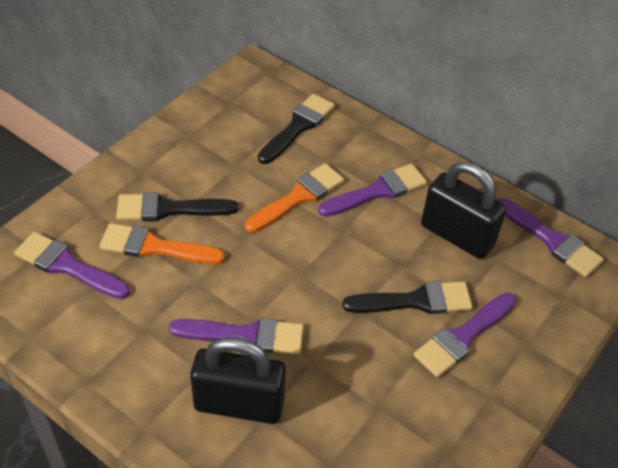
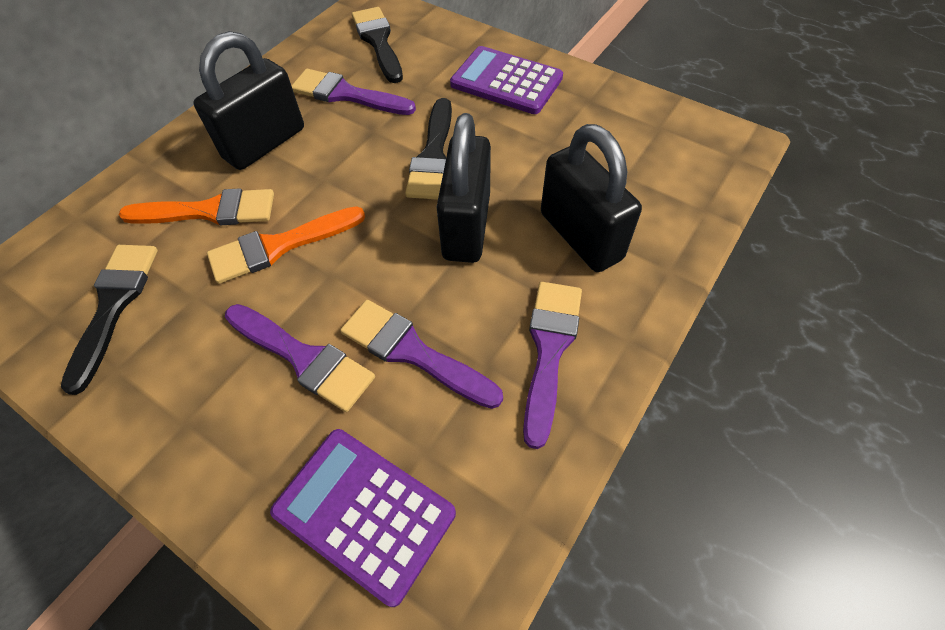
black padlock: 2 -> 3
purple brush: 5 -> 4
purple calculator: 0 -> 2

